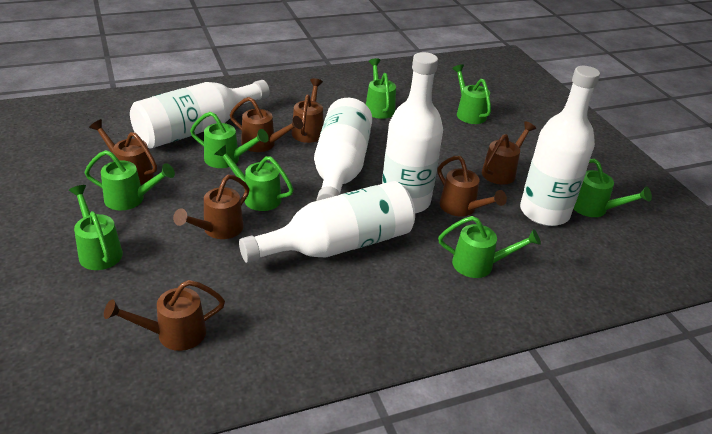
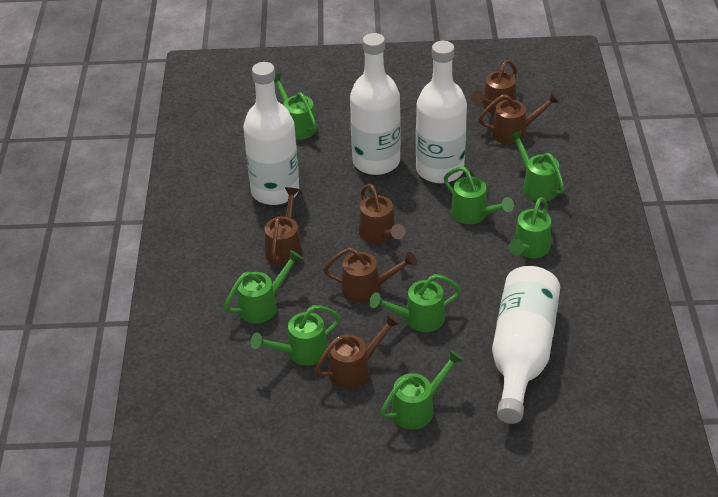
brown watering can: 7 -> 6
white bottle: 5 -> 4

